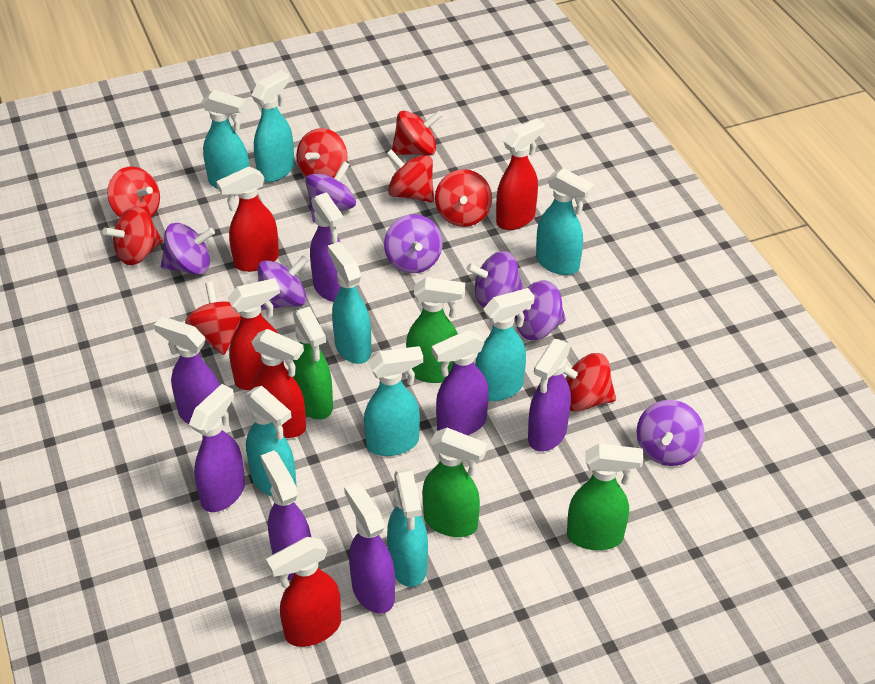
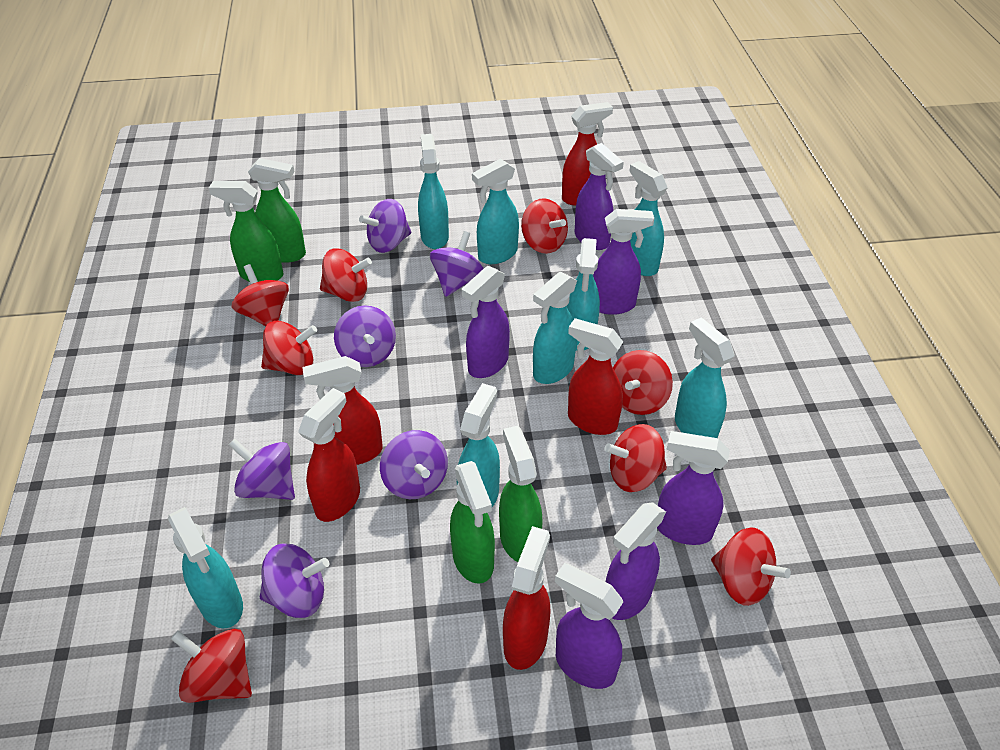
purple spinning top: 7 -> 6
purple spray bottle: 7 -> 6

